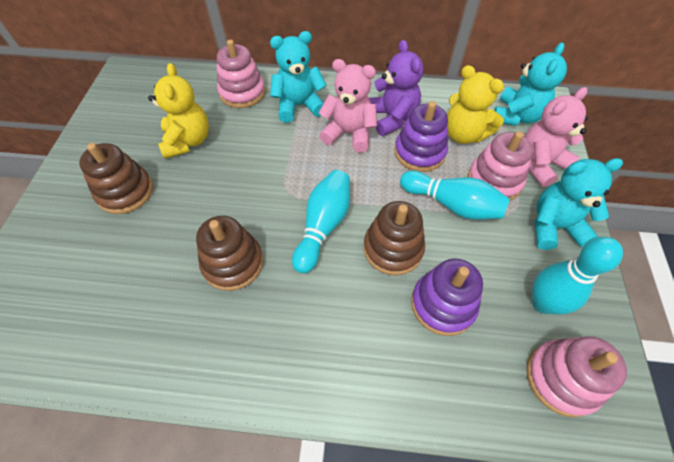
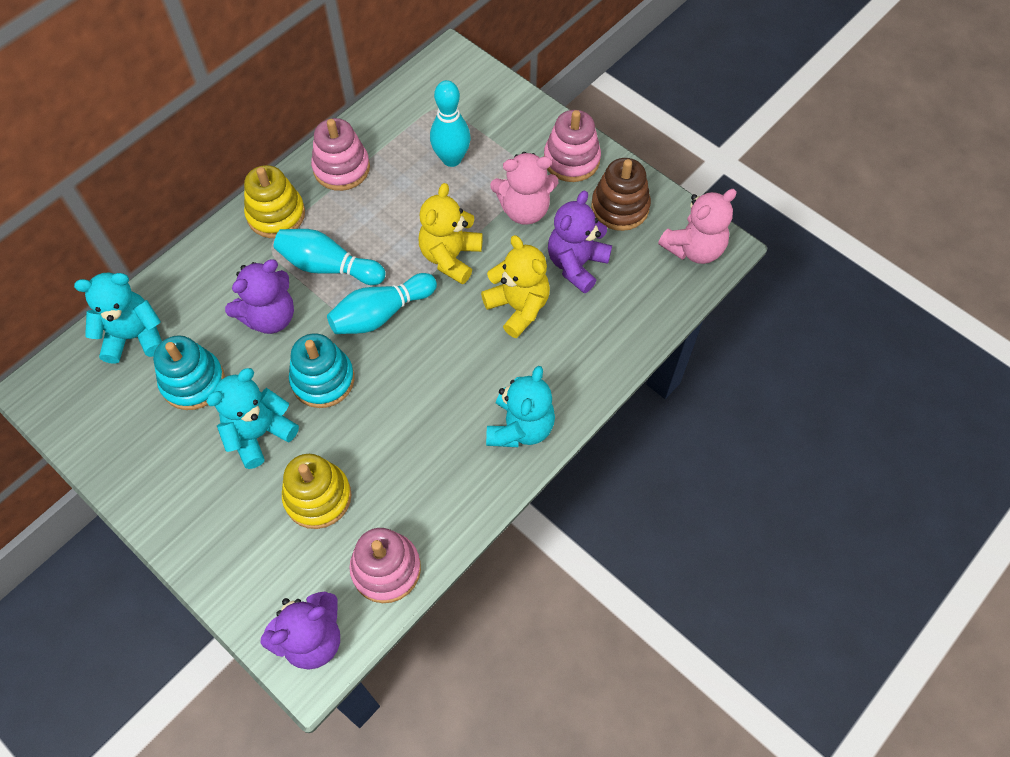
brown stacking toy: 3 -> 1
purple stacking toy: 2 -> 0
purple teddy bear: 1 -> 3
turquoise stacking toy: 0 -> 2
yellow stacking toy: 0 -> 2

